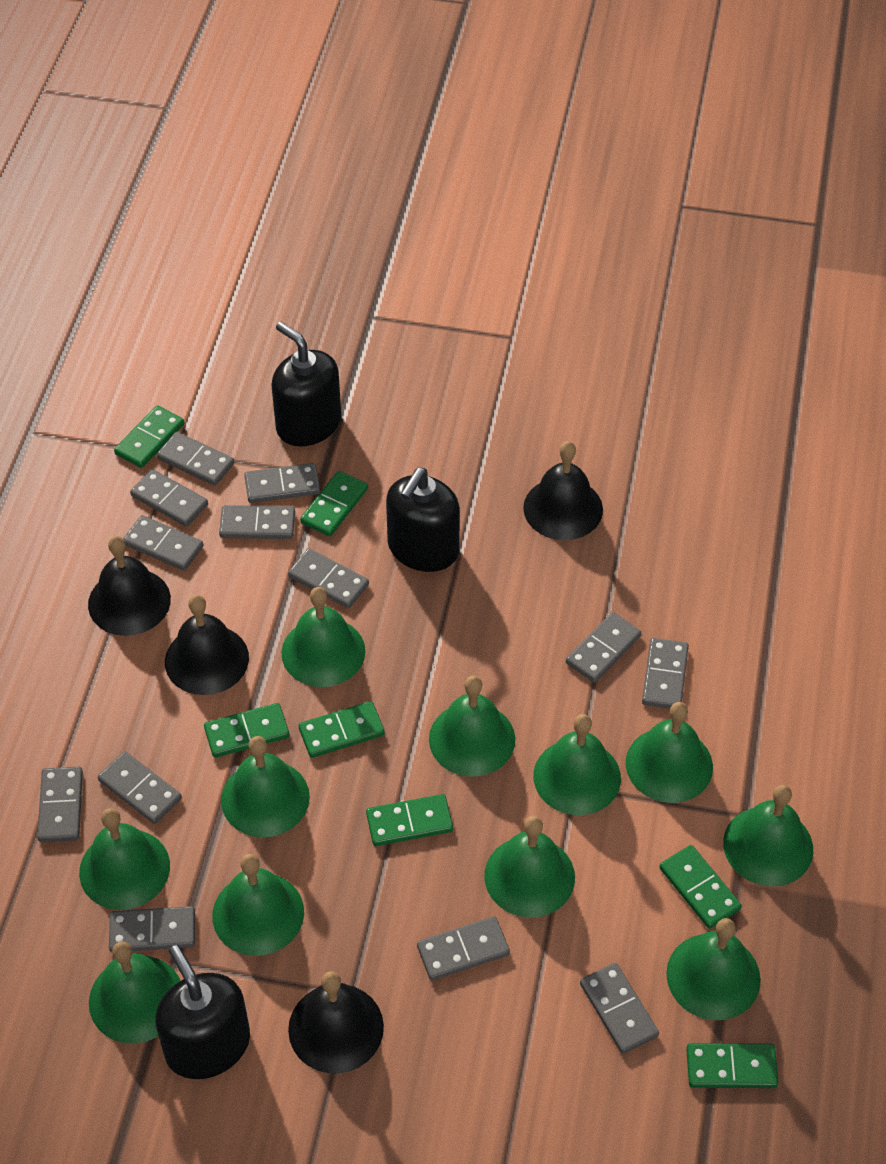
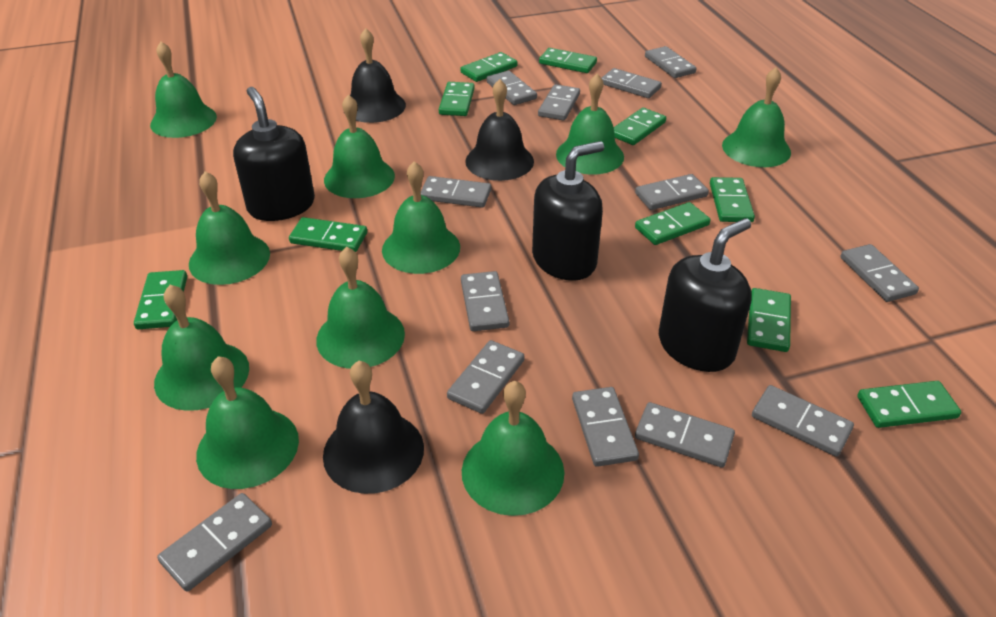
black bell: 4 -> 3
green bell: 11 -> 10
green domino: 7 -> 10

